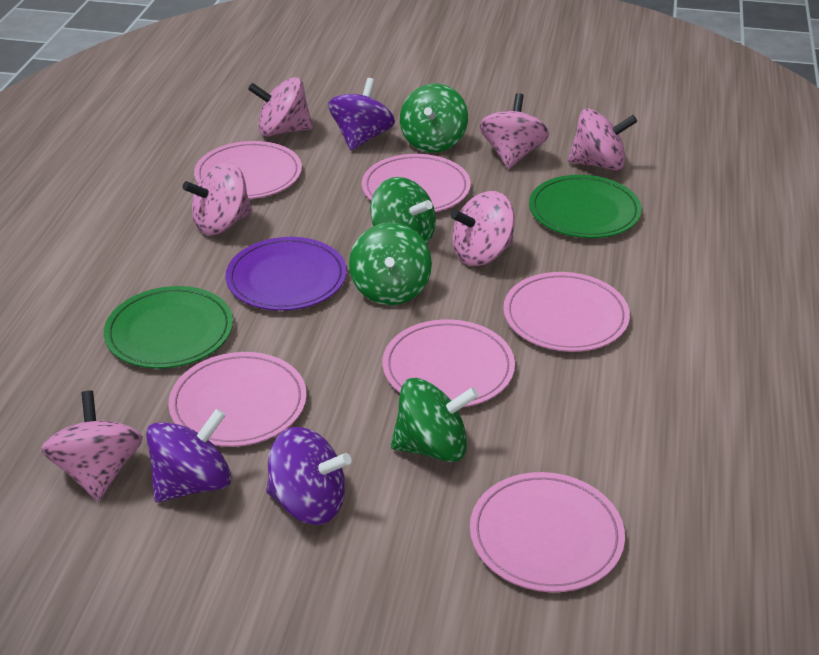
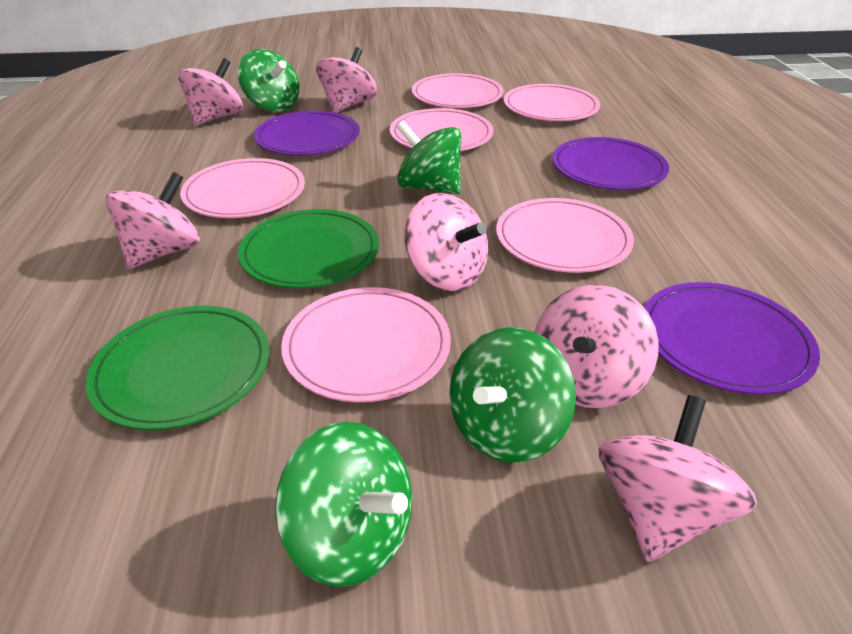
purple plate: 1 -> 3
purple spinning top: 3 -> 0

